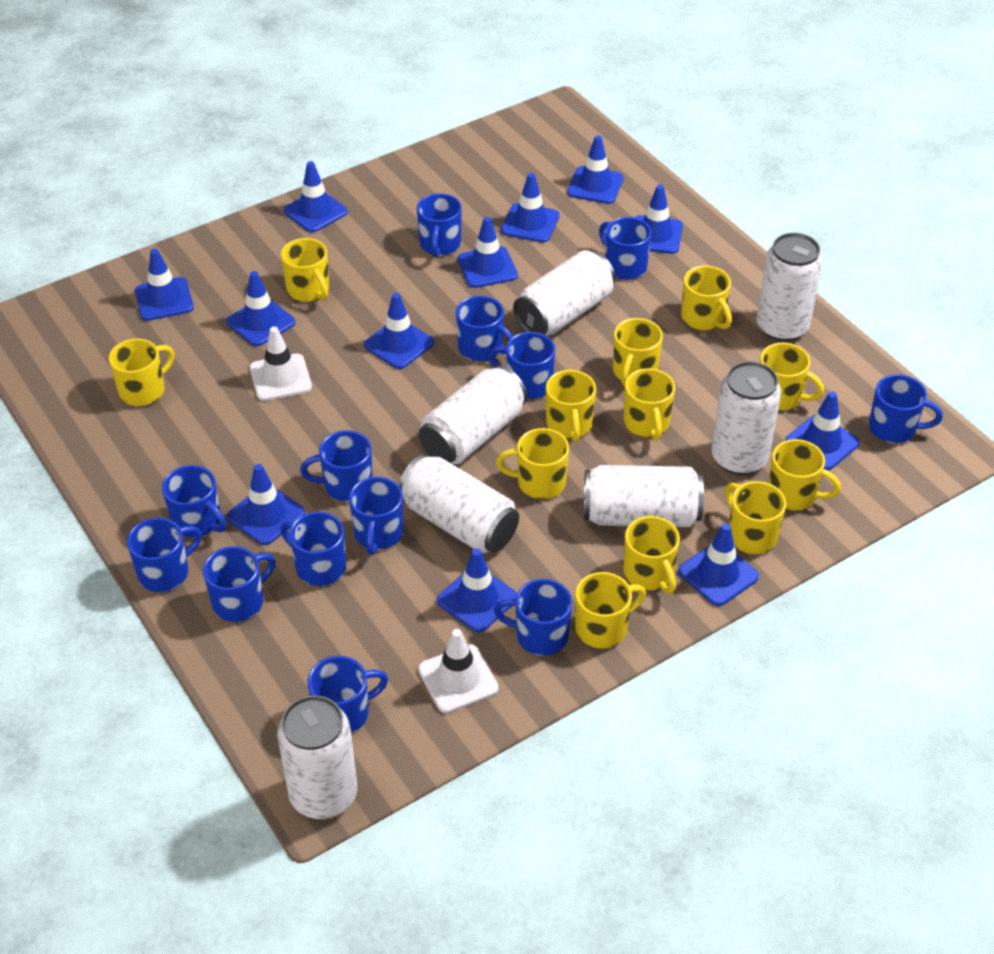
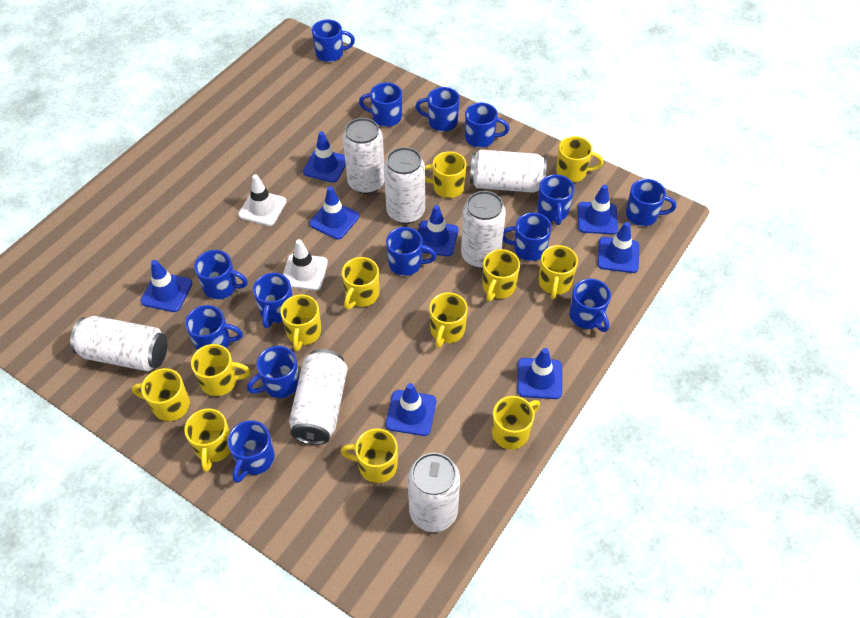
blue mug: 13 -> 14
blue traffic cone: 12 -> 8

